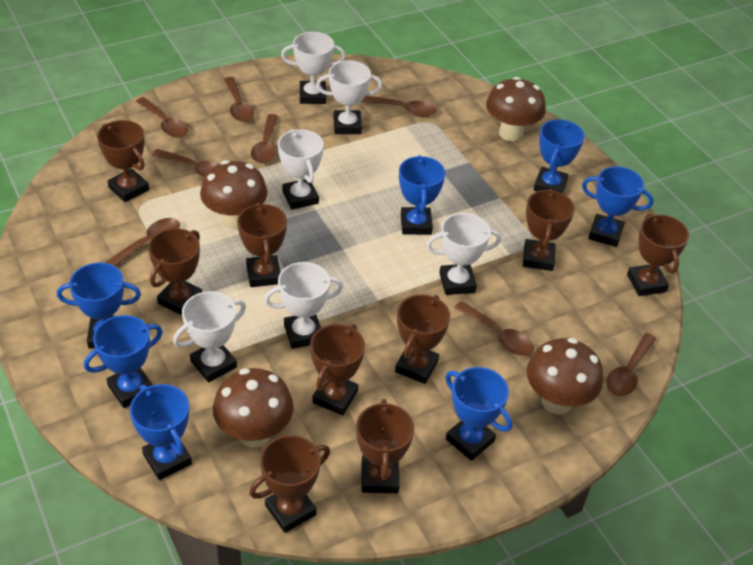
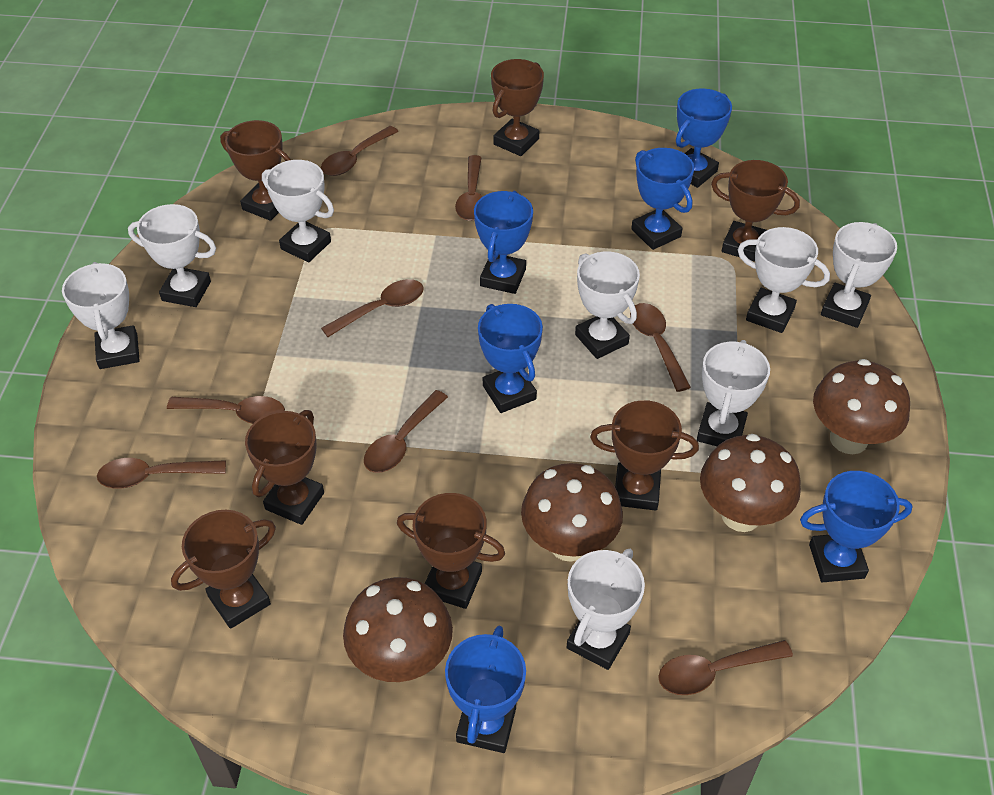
blue trophy: 7 -> 6
brown trophy: 9 -> 7
white trophy: 6 -> 8

